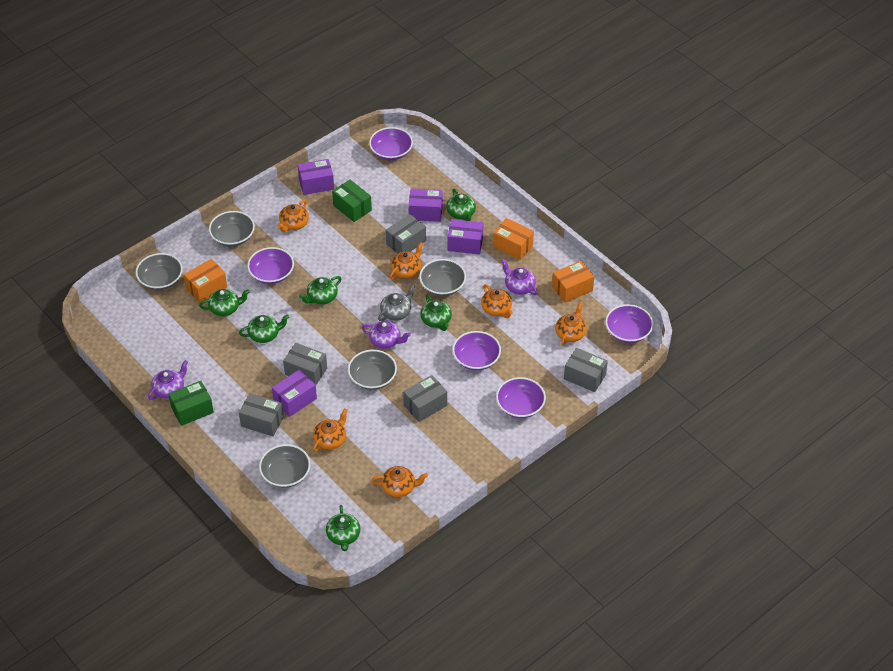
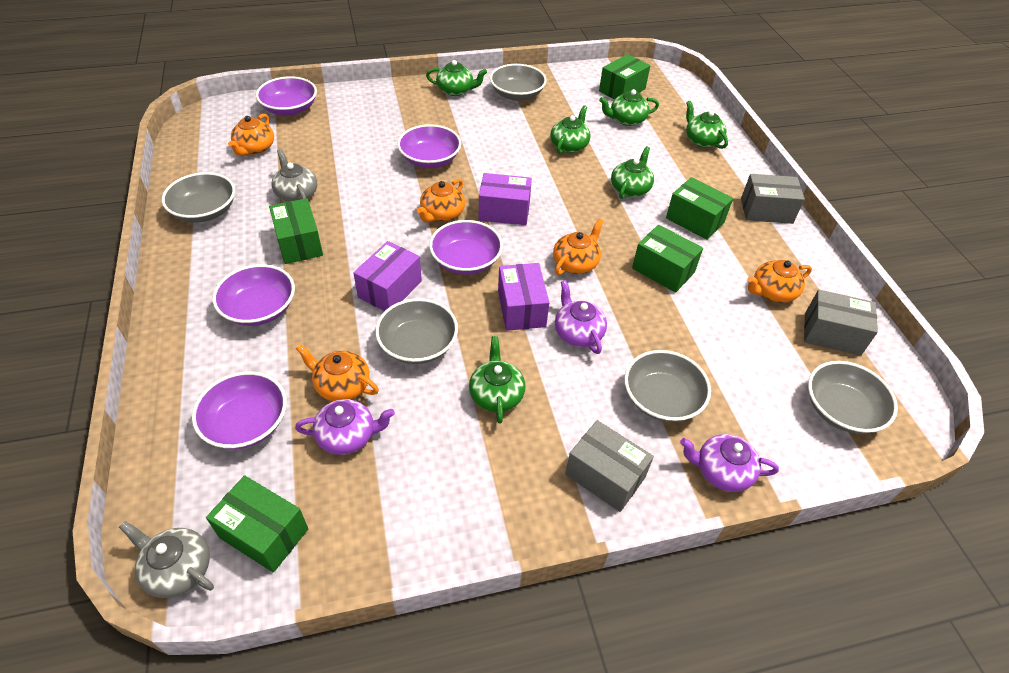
green box: 2 -> 5
grey box: 5 -> 3
grey teapot: 1 -> 2
orange box: 3 -> 0
orange teapot: 6 -> 5
purple box: 4 -> 3

